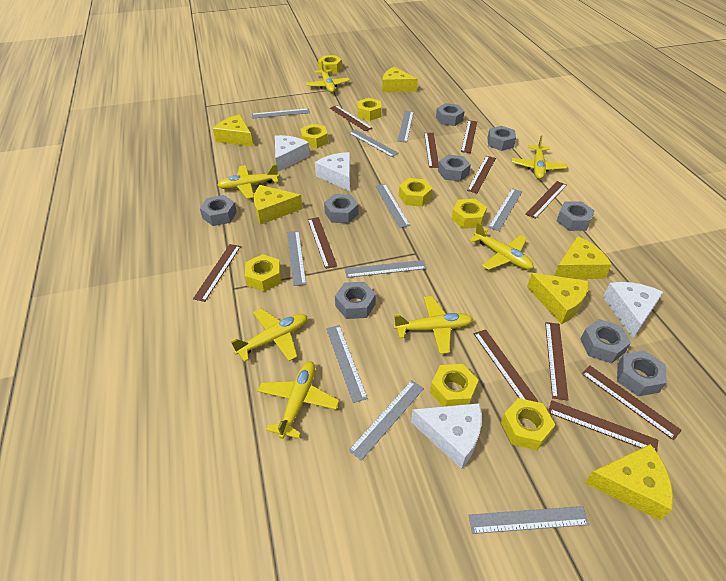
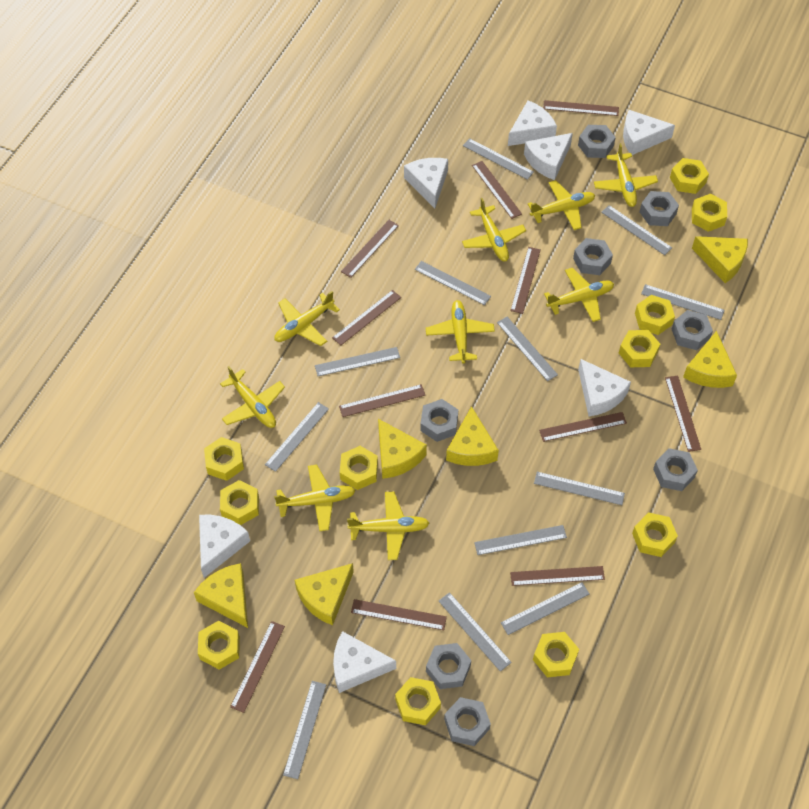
grey nut: 9 -> 8
grey ruler: 10 -> 12
white cheese: 4 -> 7
yellow nut: 8 -> 11
yellow plane: 7 -> 9

